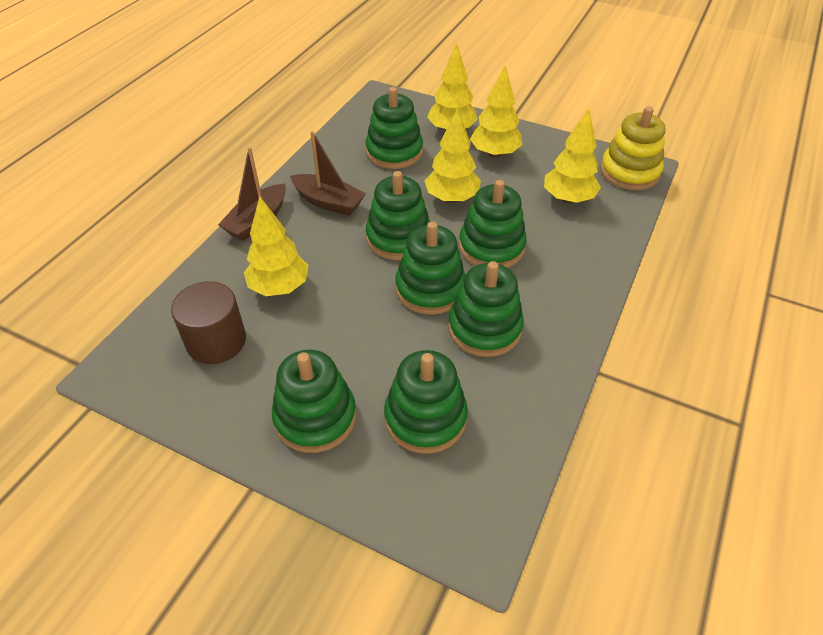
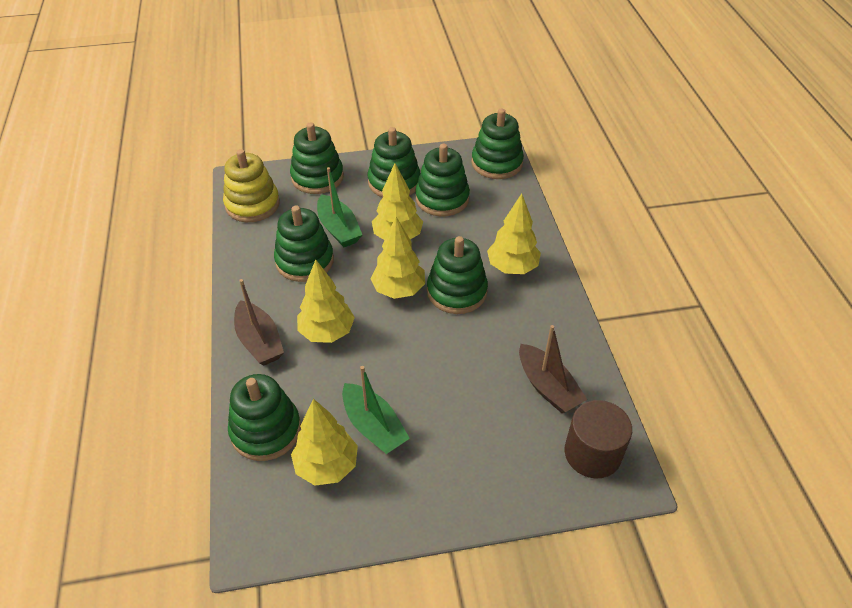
green boat: 0 -> 2

